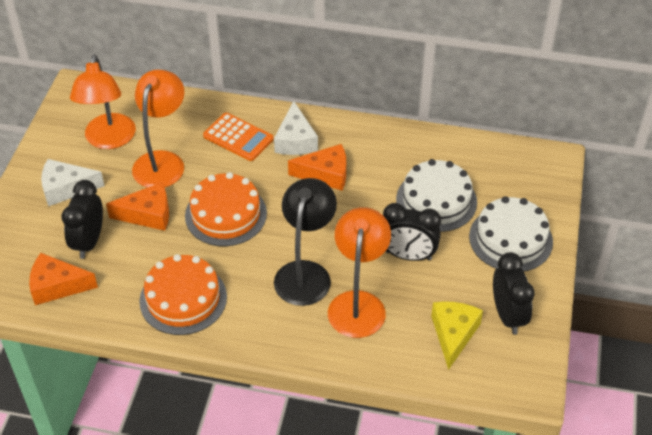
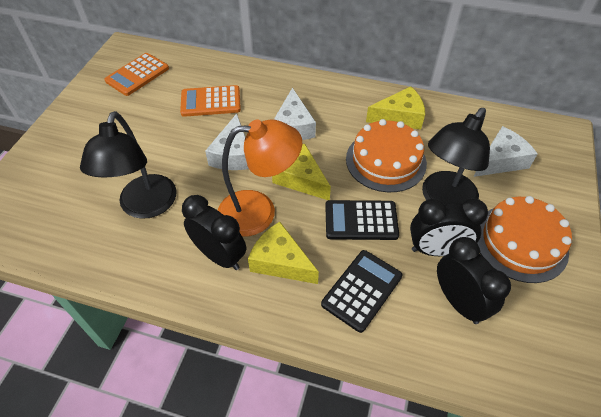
black calculator: 0 -> 2
black lamp: 1 -> 2
orange calculator: 1 -> 2
orange cheese: 3 -> 0
orange lamp: 3 -> 1
white cake: 2 -> 0
white cheese: 2 -> 3
yellow cheese: 1 -> 3

